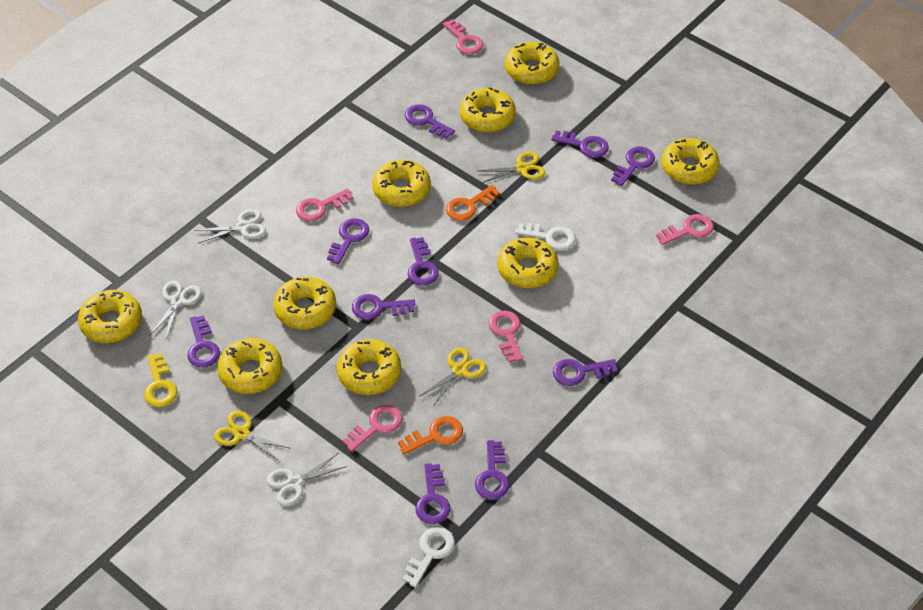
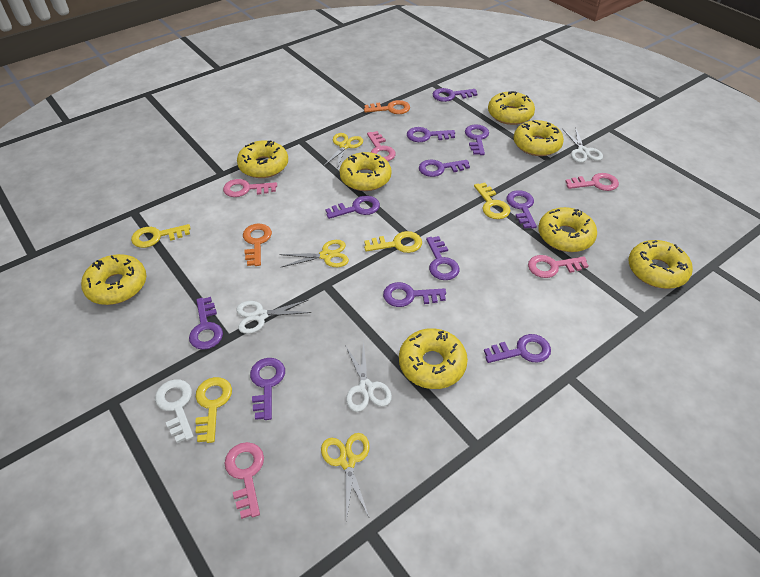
purple key: 10 -> 11
white key: 2 -> 1
yellow donut: 9 -> 8
yellow key: 1 -> 4

